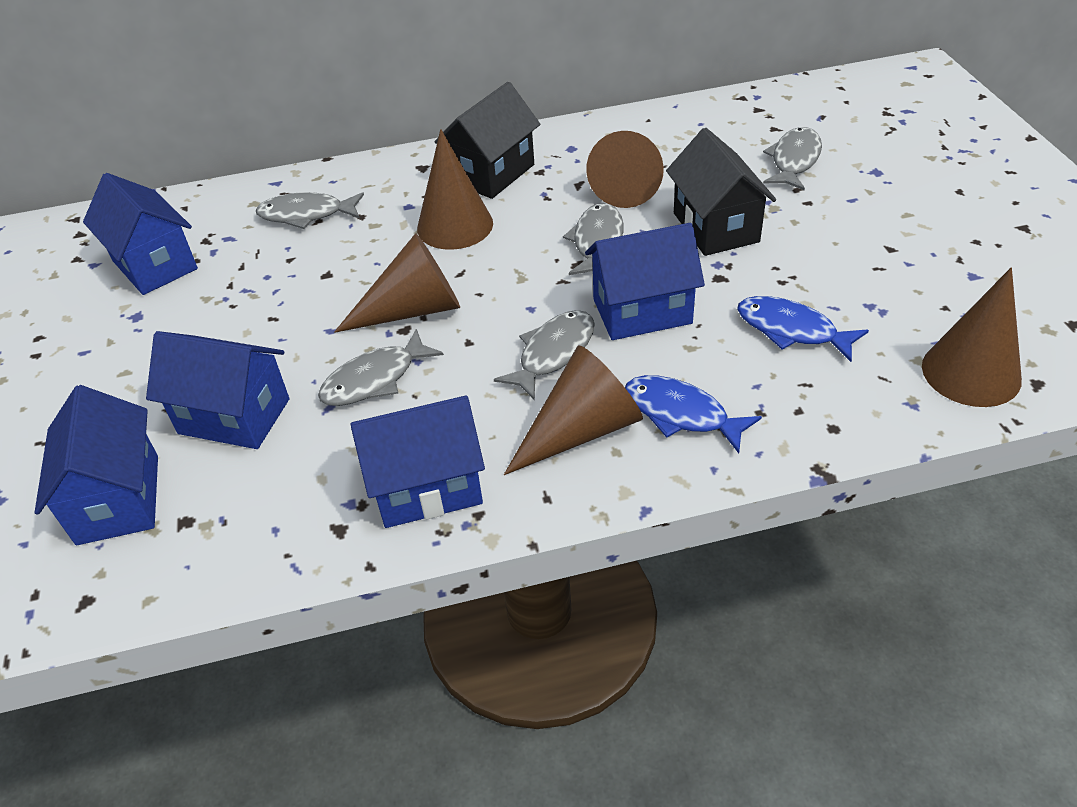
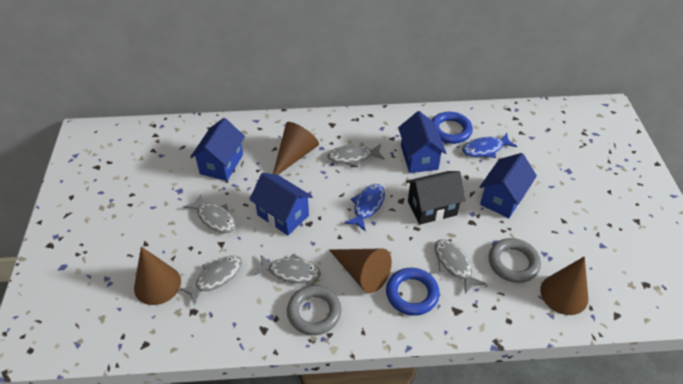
black house: 2 -> 1
blue house: 5 -> 4
blue ring: 0 -> 2
brown cone: 5 -> 4
grey ring: 0 -> 2

